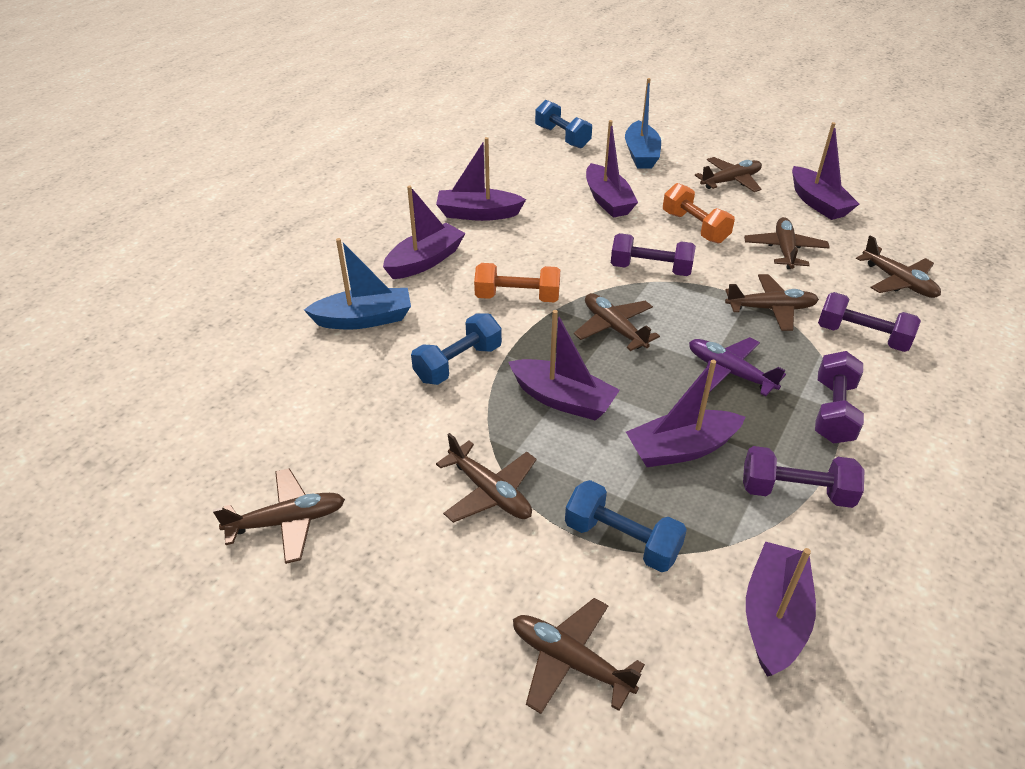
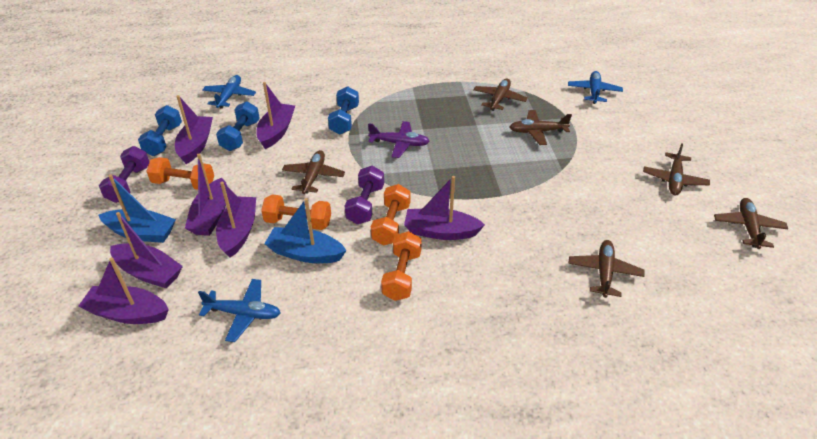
blue plane: 0 -> 3
brown plane: 8 -> 6
orange dumbbell: 2 -> 4
purple dumbbell: 4 -> 2

